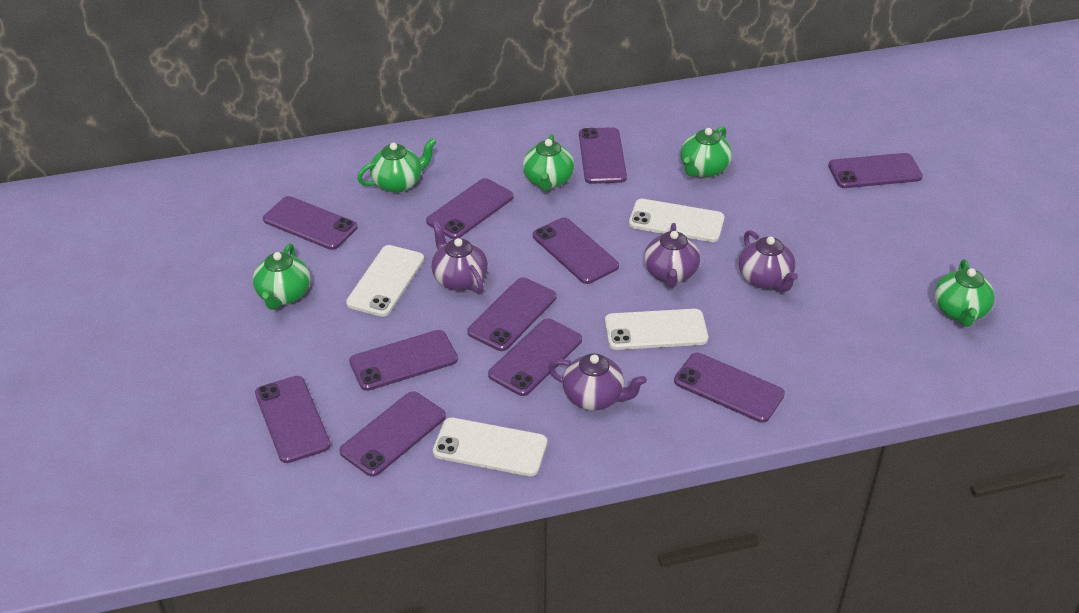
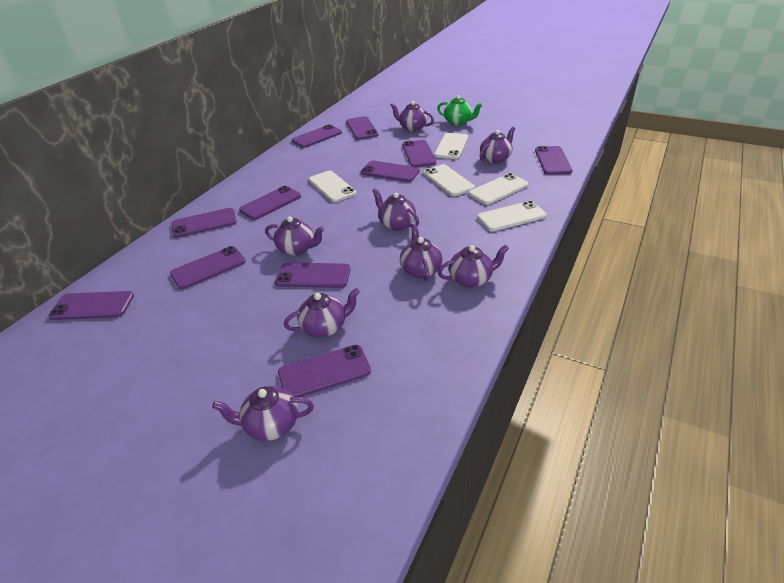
green teapot: 5 -> 1
purple teapot: 4 -> 8
white phone: 4 -> 5

